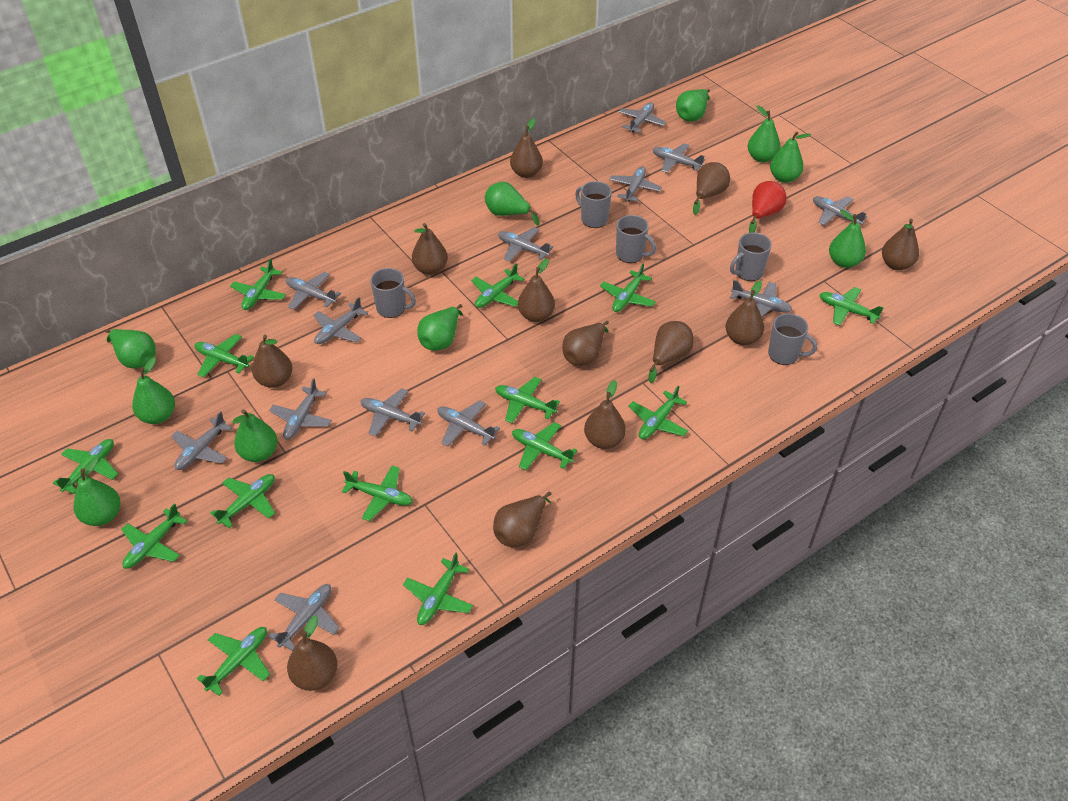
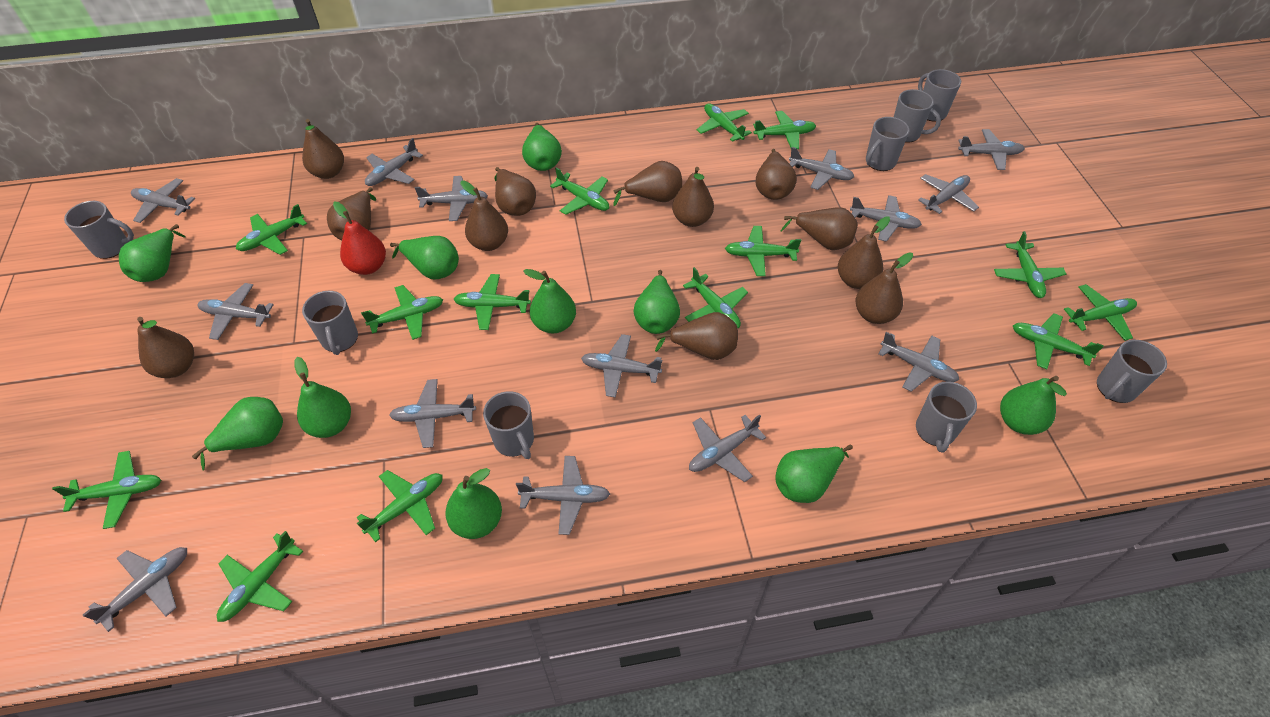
grey mug: 5 -> 8
grey plane: 13 -> 14

